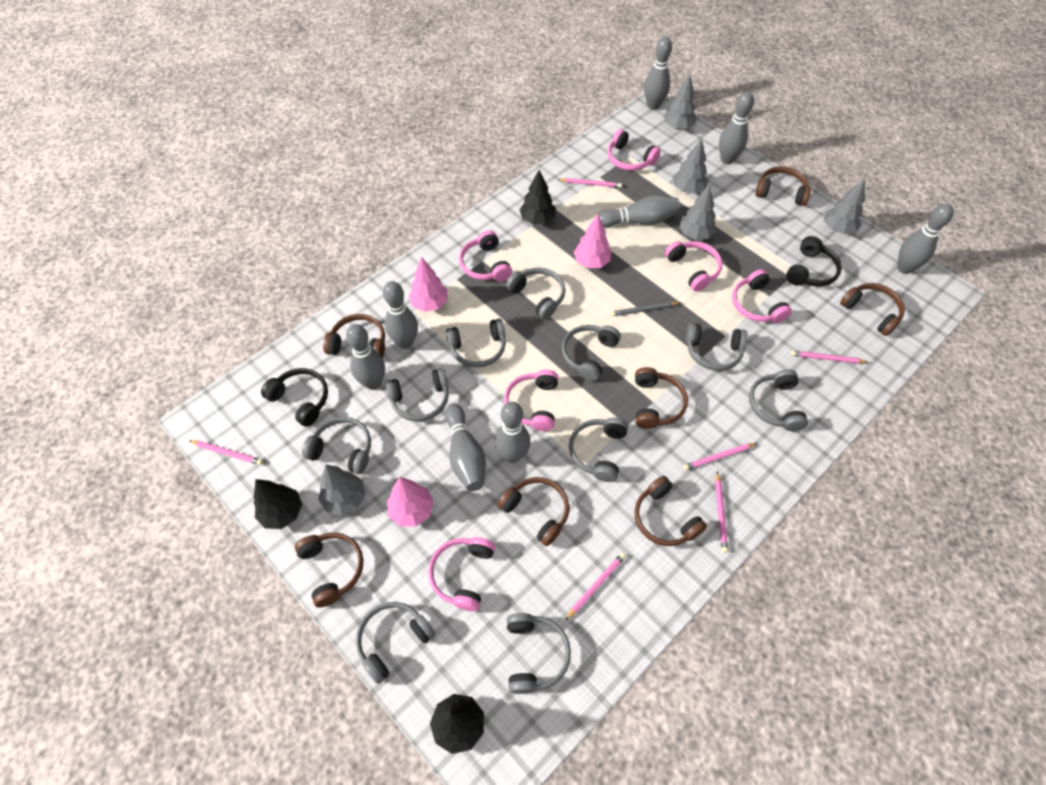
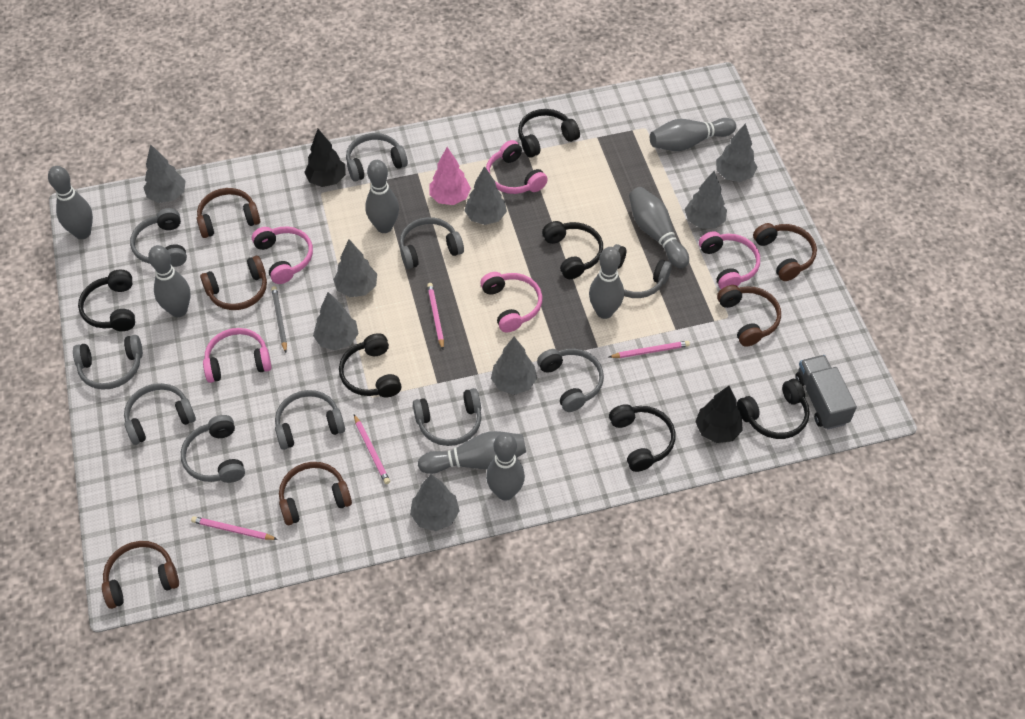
black headphones: 2 -> 6
black tree: 3 -> 2
brown headphones: 7 -> 6
grey tree: 5 -> 8
grey truck: 0 -> 1
pink headphones: 6 -> 5
pink pencil: 6 -> 4
pink tree: 3 -> 1

